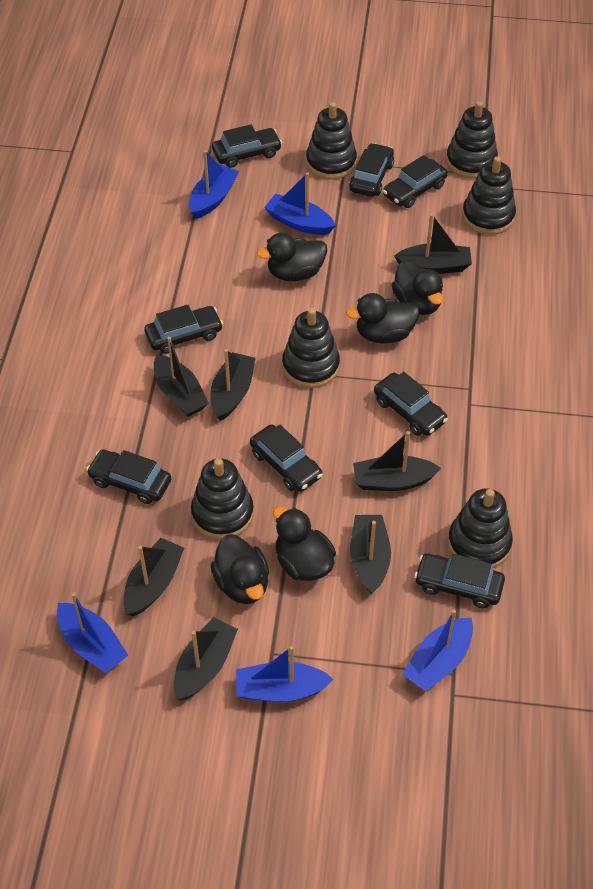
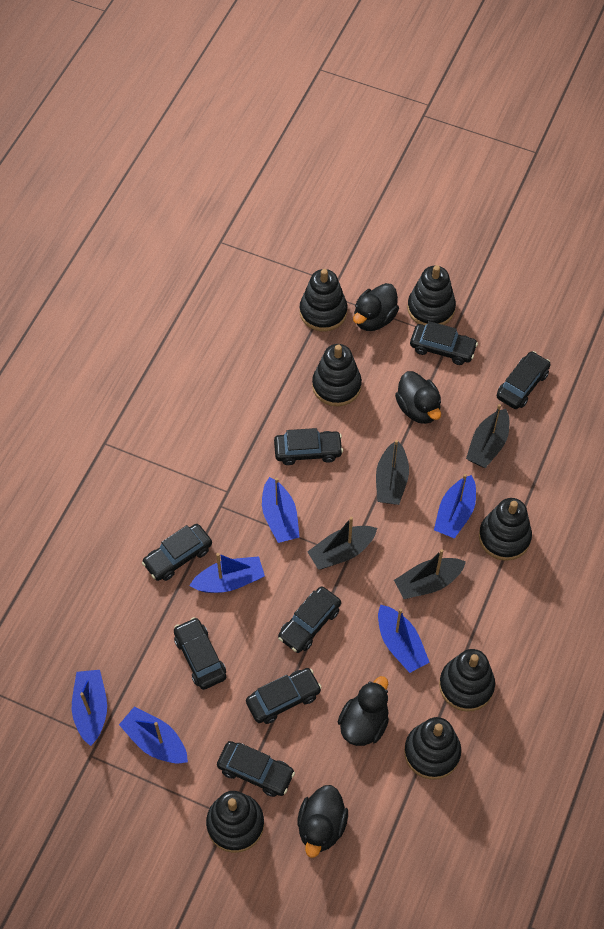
black boat: 7 -> 4
black duck: 5 -> 4
black stacking toy: 6 -> 7
blue boat: 5 -> 6

